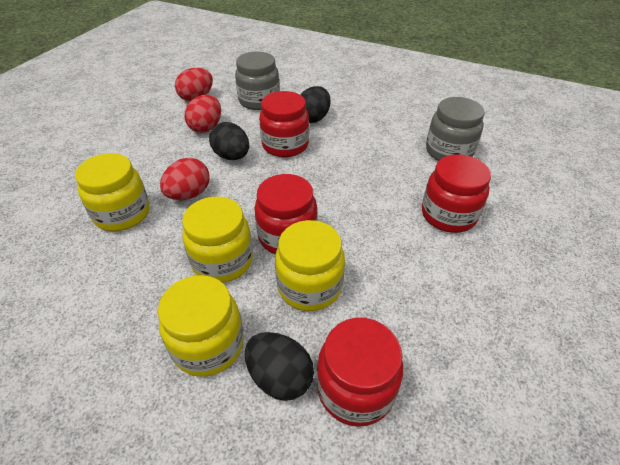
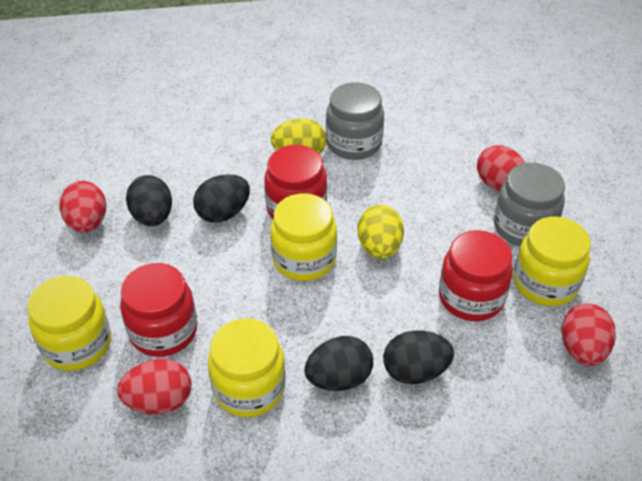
black egg: 3 -> 4
red egg: 3 -> 4
red jar: 4 -> 3
yellow egg: 0 -> 2

